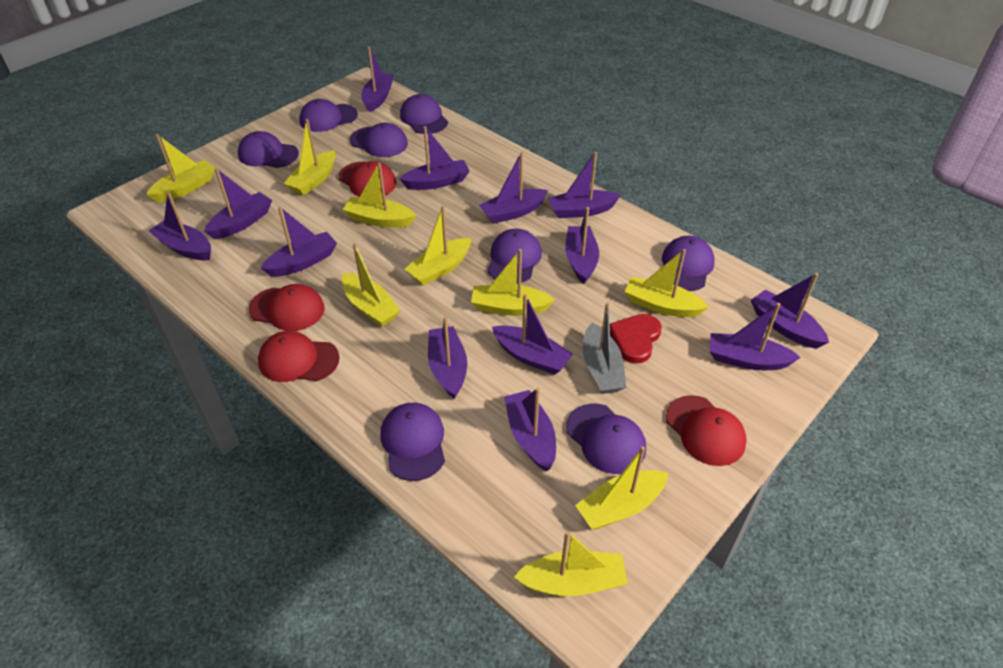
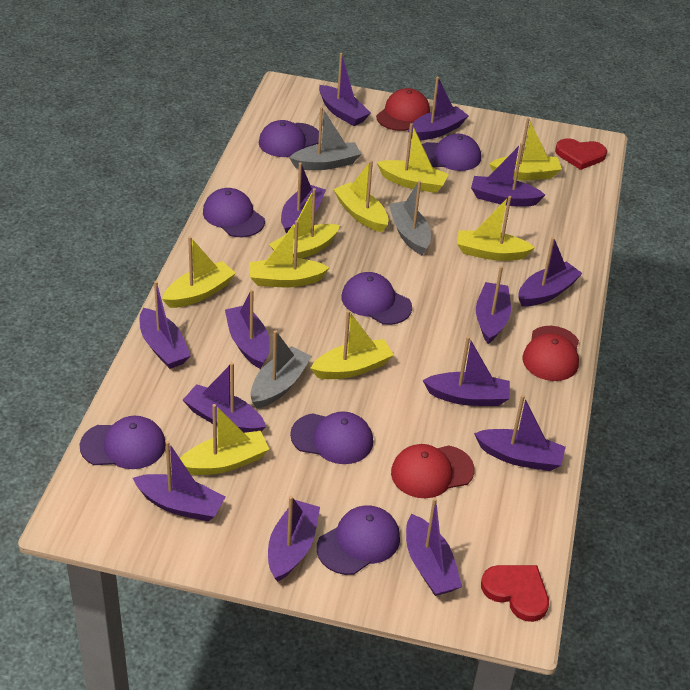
grey boat: 1 -> 3
purple boat: 13 -> 14
purple cap: 8 -> 7
red cap: 4 -> 3
red heart: 1 -> 2

